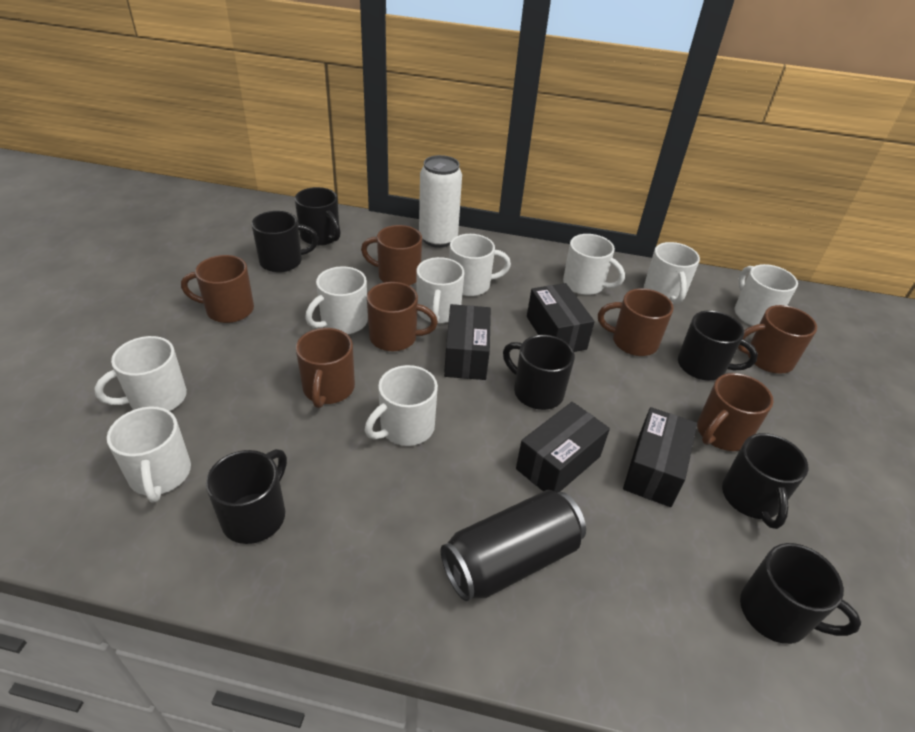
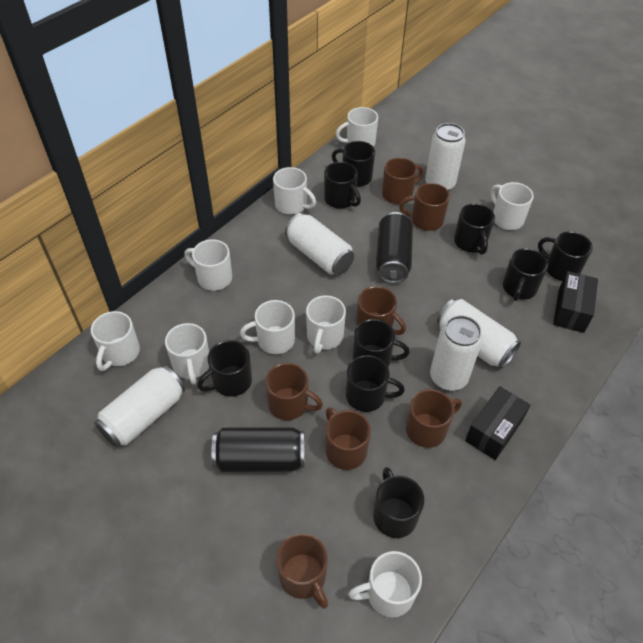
black box: 4 -> 2
black can: 1 -> 2
black mug: 7 -> 9
white can: 1 -> 5

